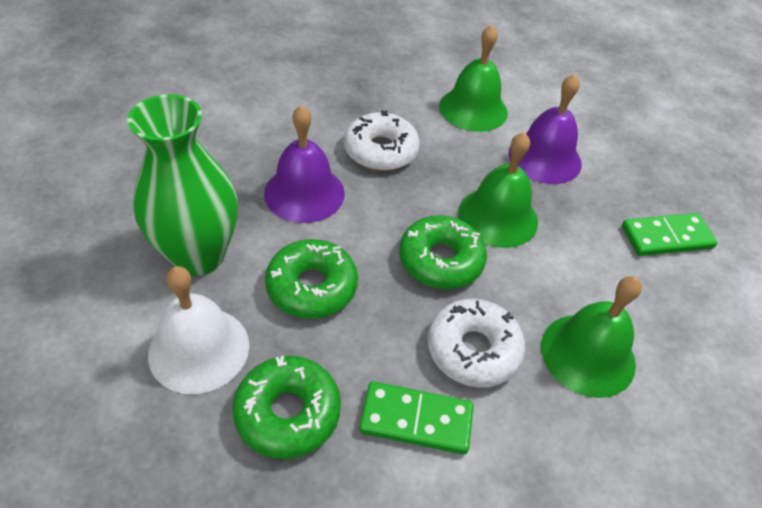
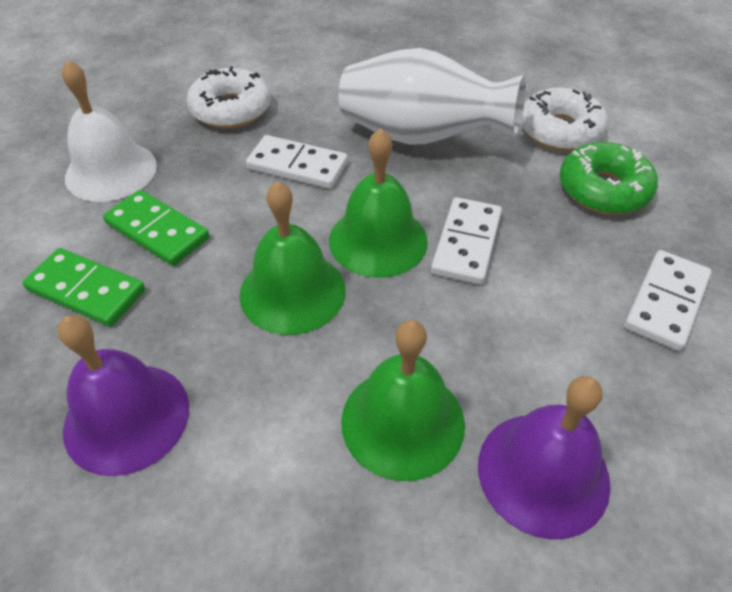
green donut: 3 -> 1
green vase: 1 -> 0
white domino: 0 -> 3
white vase: 0 -> 1

